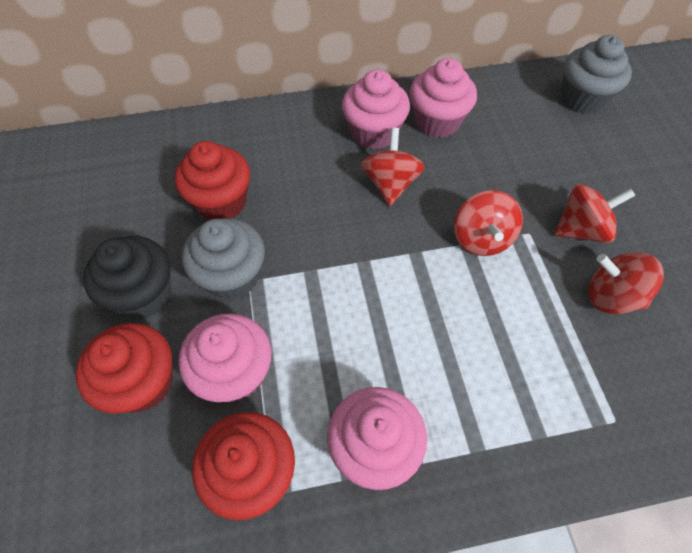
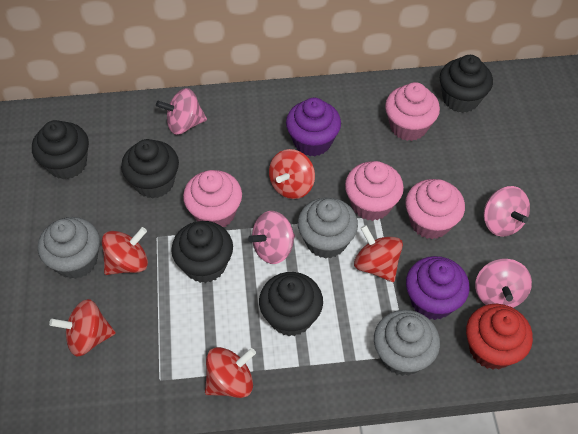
black cupcake: 1 -> 5
grey cupcake: 2 -> 3
pink spinning top: 0 -> 4
purple cupcake: 0 -> 2
red cupcake: 3 -> 1
red spinning top: 4 -> 5

